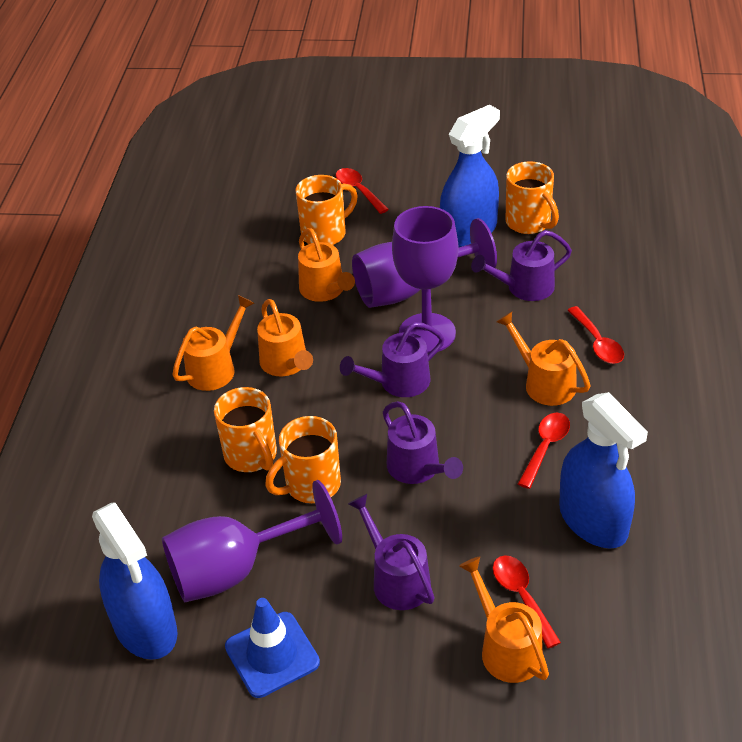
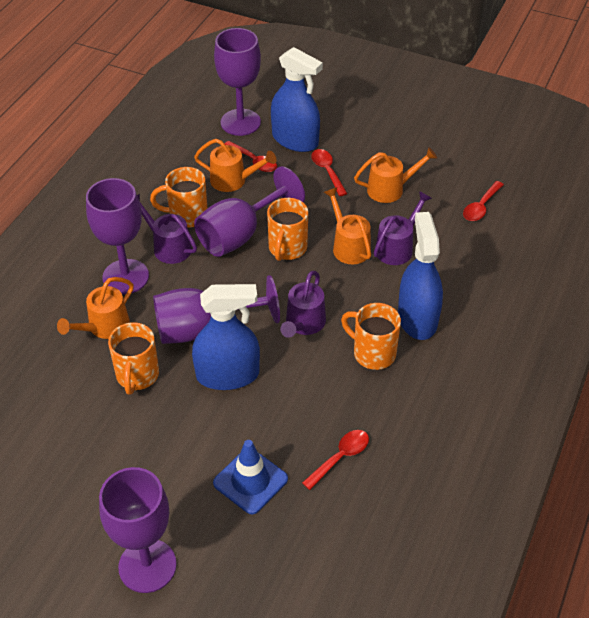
orange watering can: 5 -> 4
purple goblet: 3 -> 5
purple watering can: 4 -> 3

